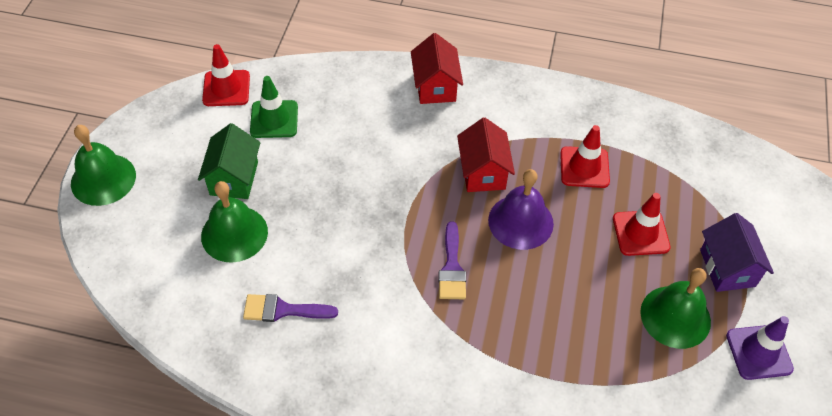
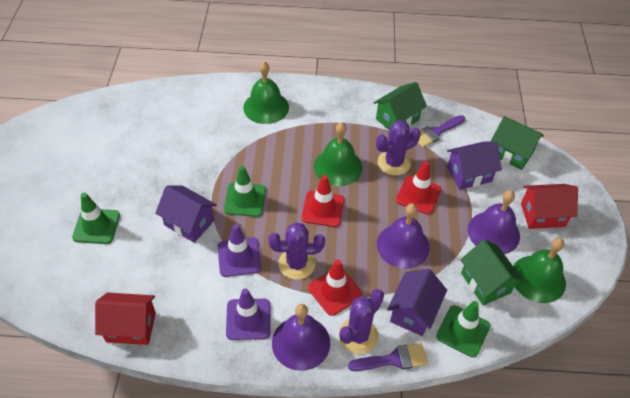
green house: 1 -> 3
green traffic cone: 1 -> 3
purple bell: 1 -> 3
purple cactus: 0 -> 3
purple house: 1 -> 3
purple traffic cone: 1 -> 2

